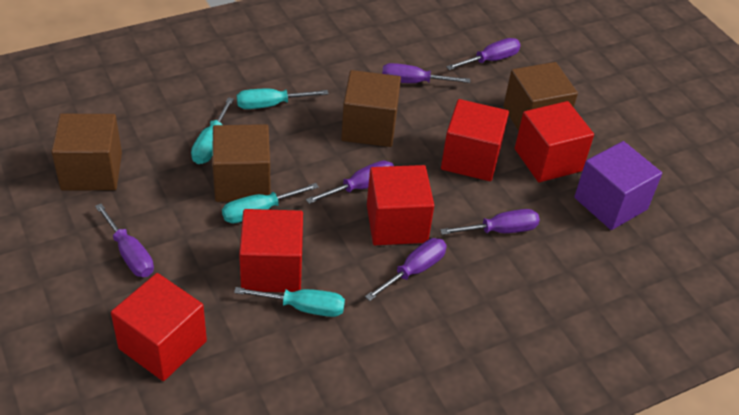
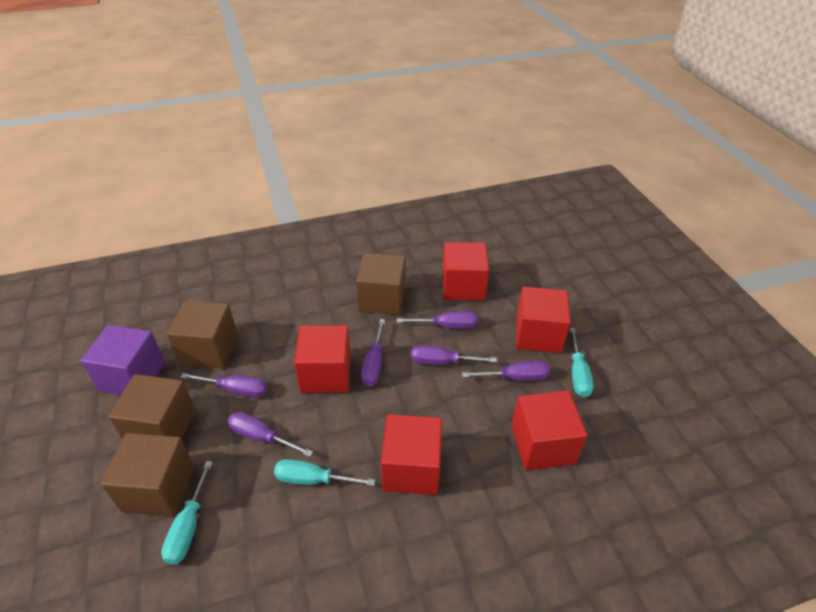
turquoise screwdriver: 4 -> 3

